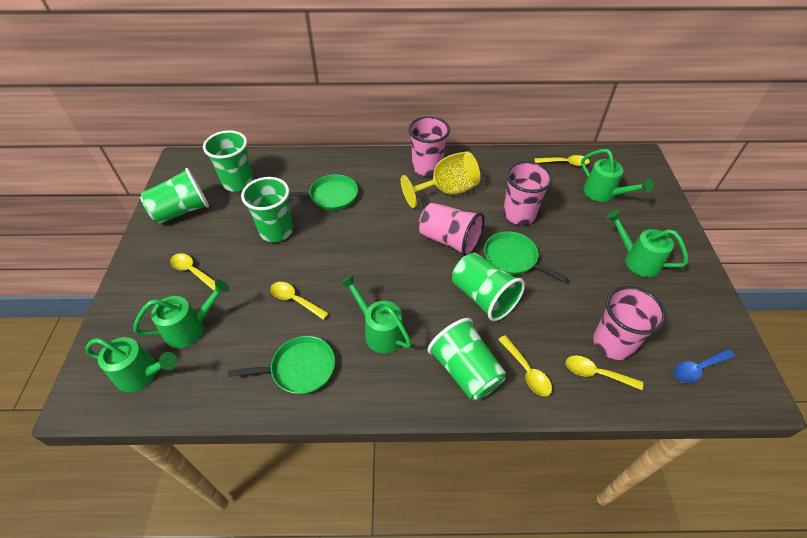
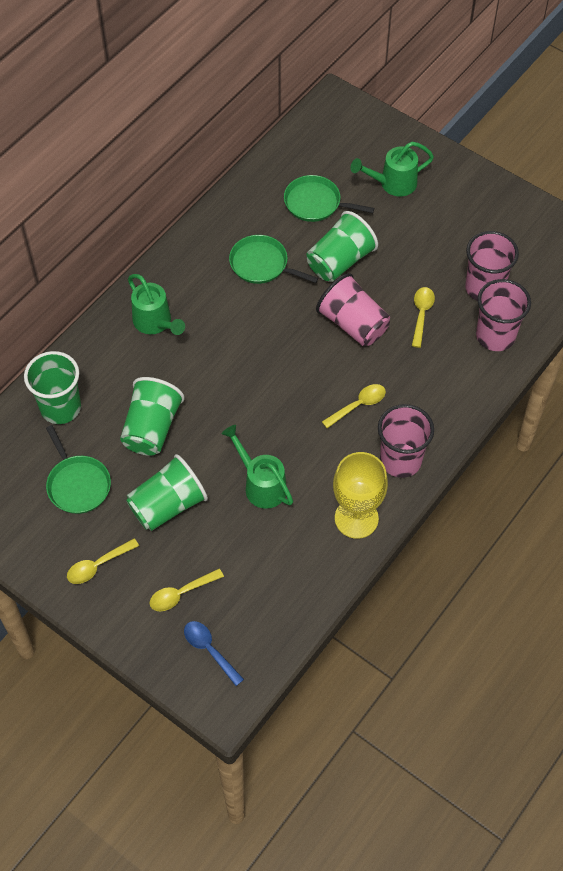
green cup: 5 -> 4
green watering can: 5 -> 3
yellow spoon: 5 -> 4

